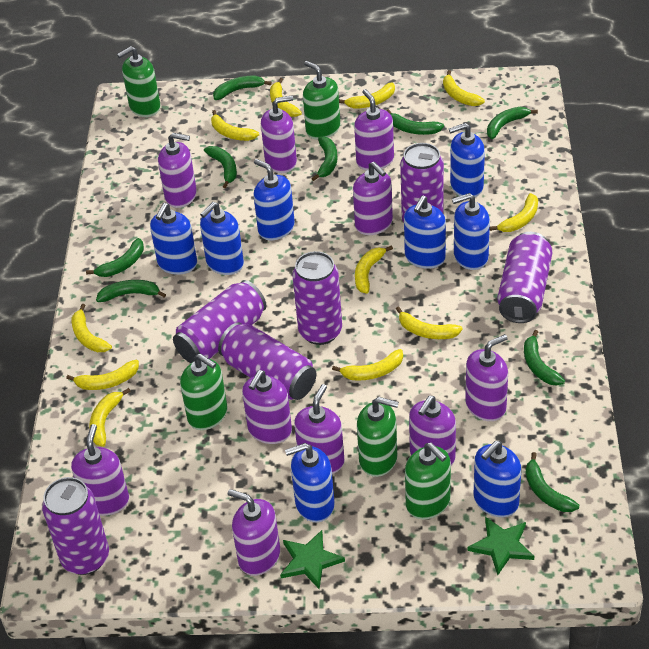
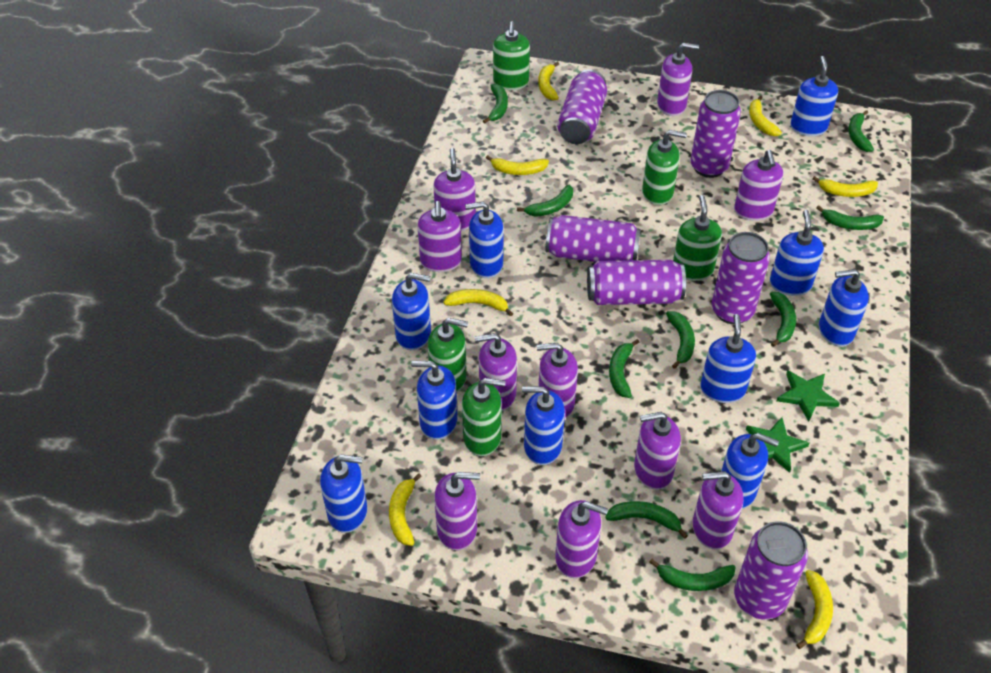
blue soap dispenser: 8 -> 10
yellow banana: 11 -> 7

